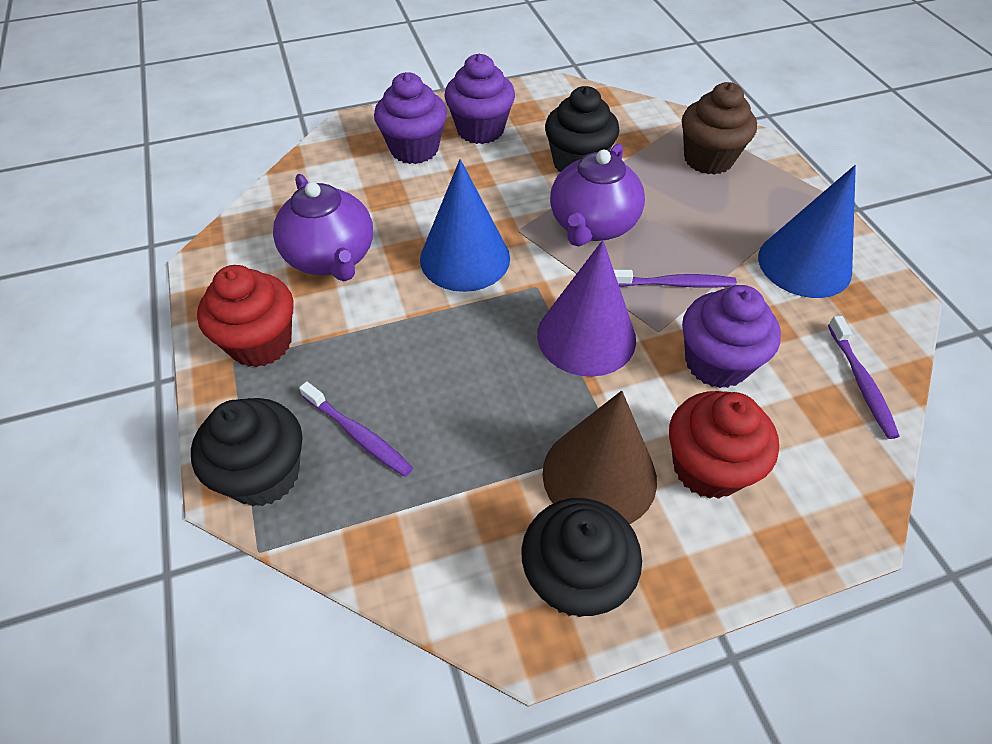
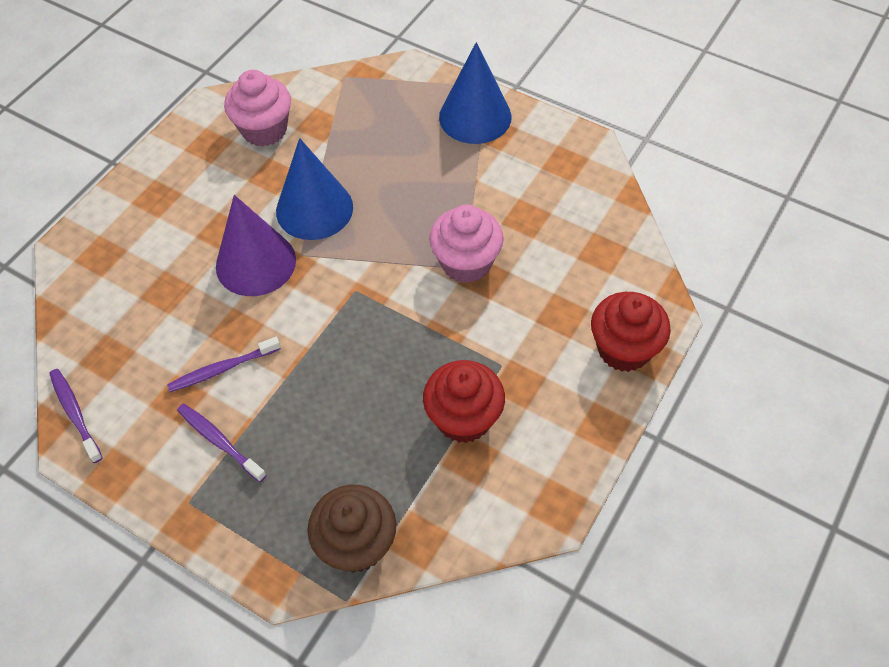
black cupcake: 3 -> 0
brown cone: 1 -> 0
pink cupcake: 0 -> 2
purple cupcake: 3 -> 0
purple teapot: 2 -> 0

